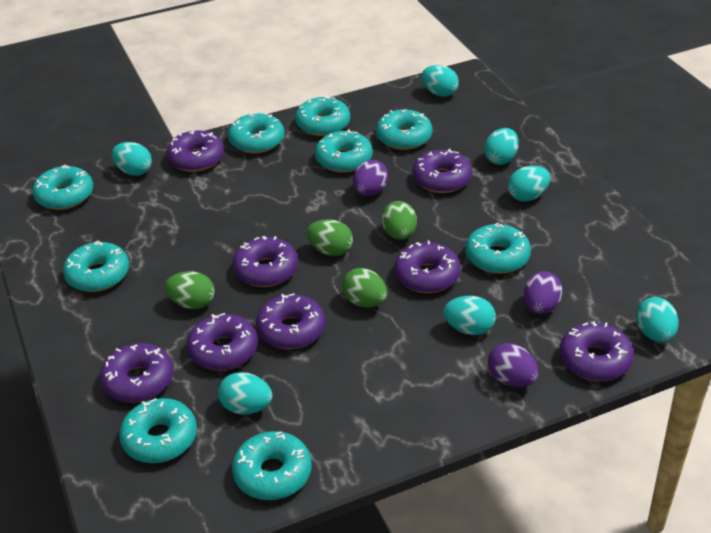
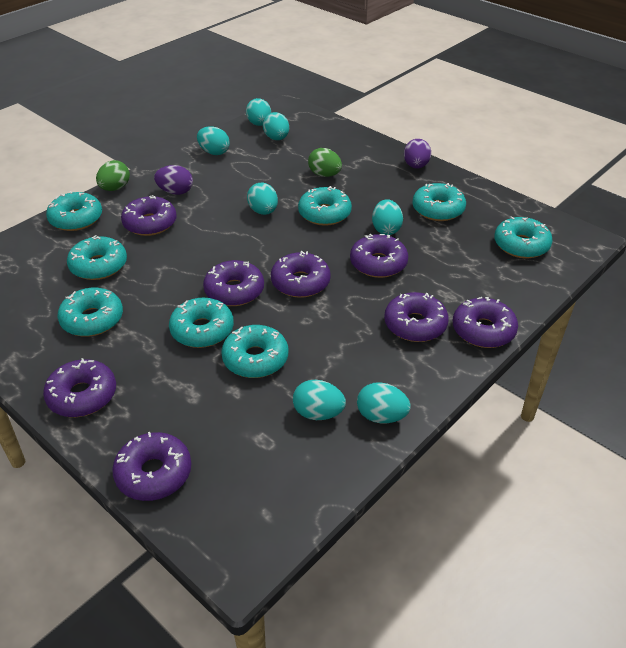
green egg: 4 -> 2
purple egg: 3 -> 2
turquoise donut: 9 -> 8

